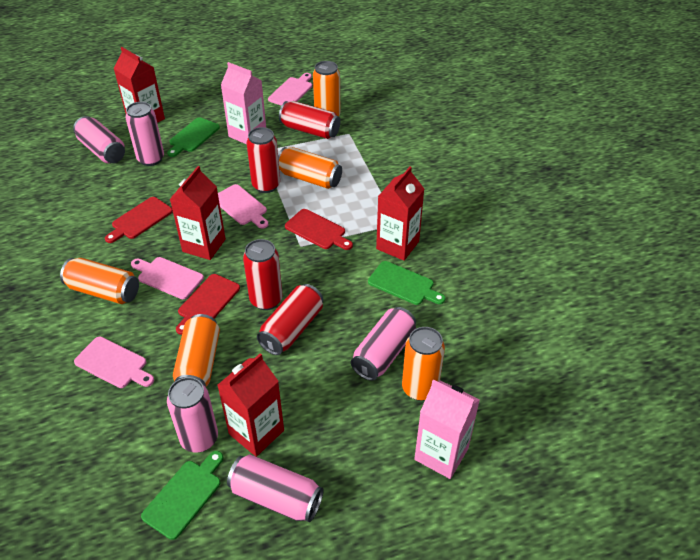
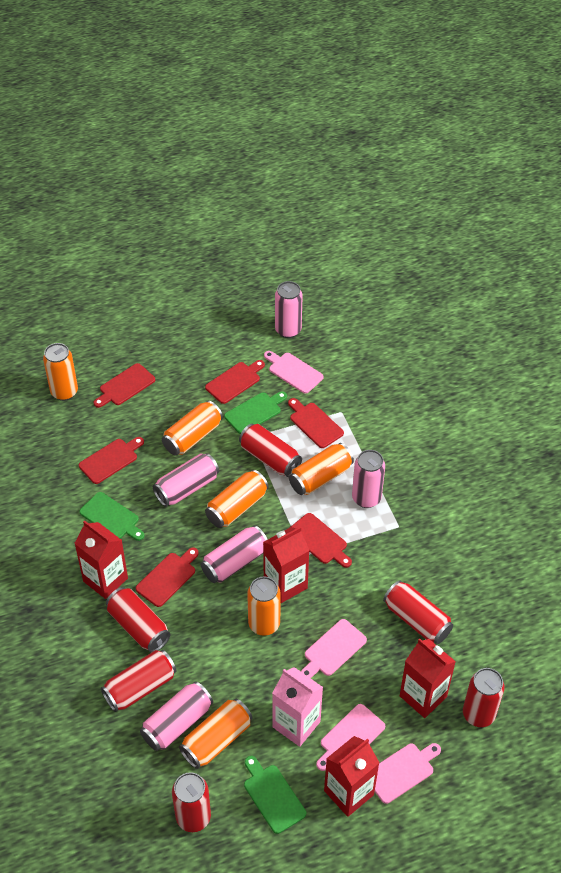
orange can: 5 -> 6
pink carton: 2 -> 1
red can: 4 -> 6
red cutting board: 3 -> 6

